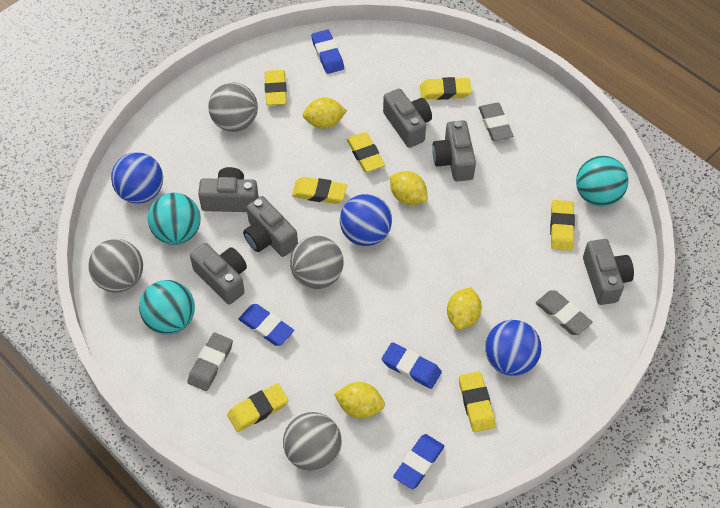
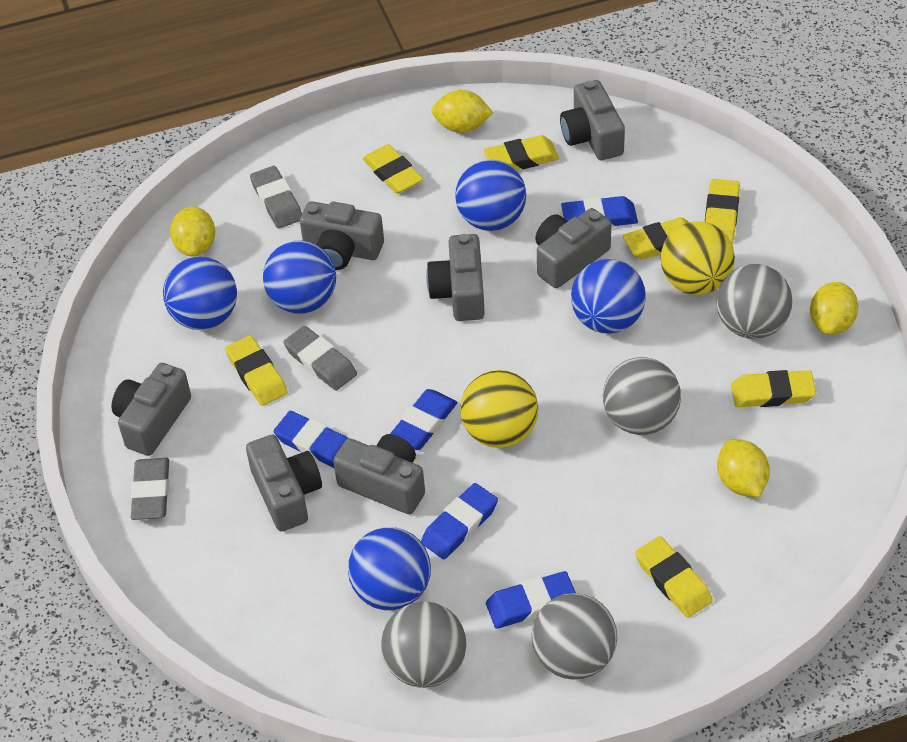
blue ball: 3 -> 5
blue eraser: 4 -> 5
grey camera: 6 -> 7
turquoise ball: 3 -> 0
yellow ball: 0 -> 2

